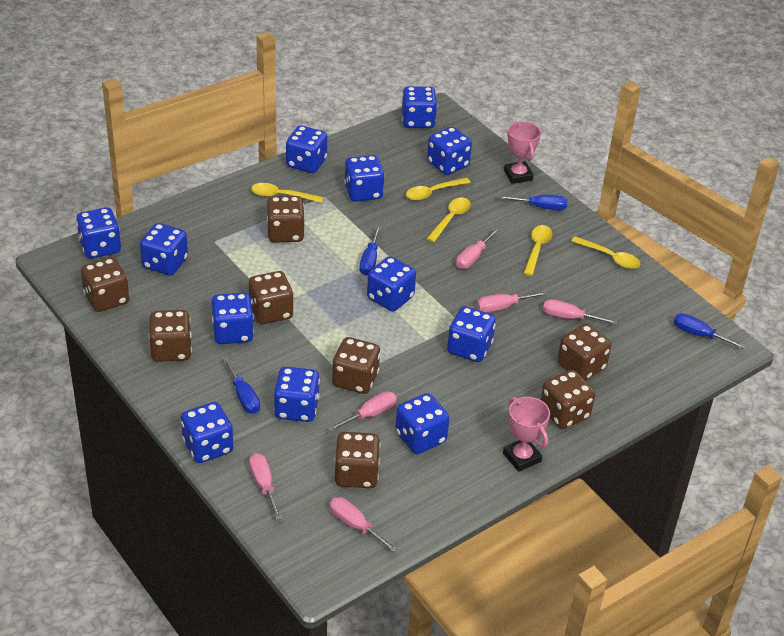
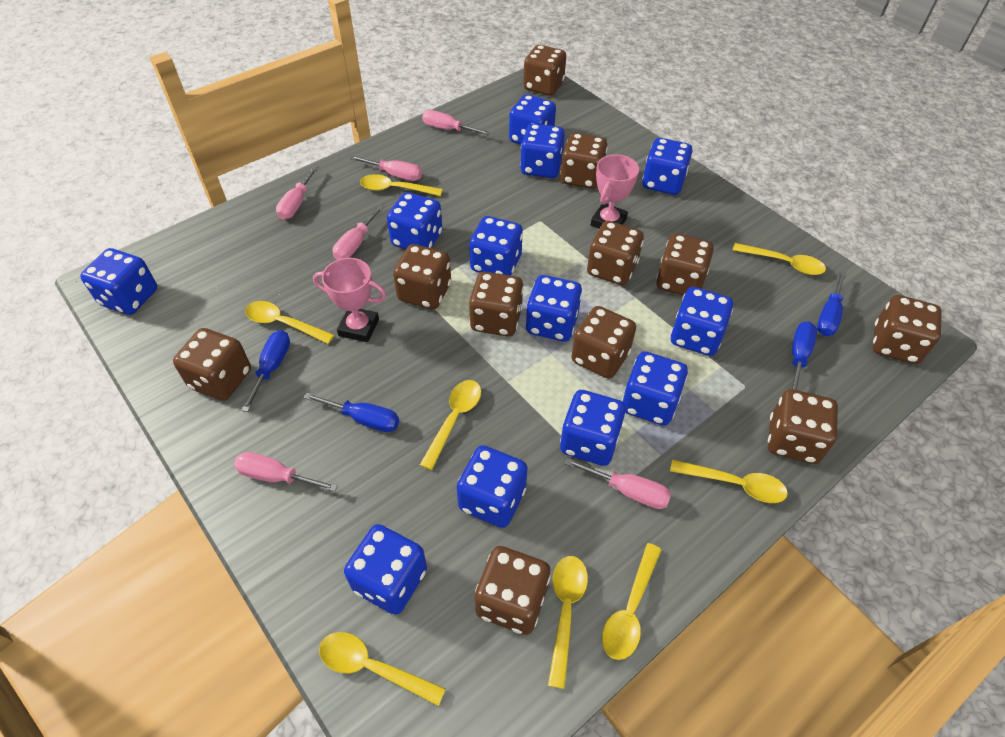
brown dice: 8 -> 11
yellow spoon: 5 -> 8

